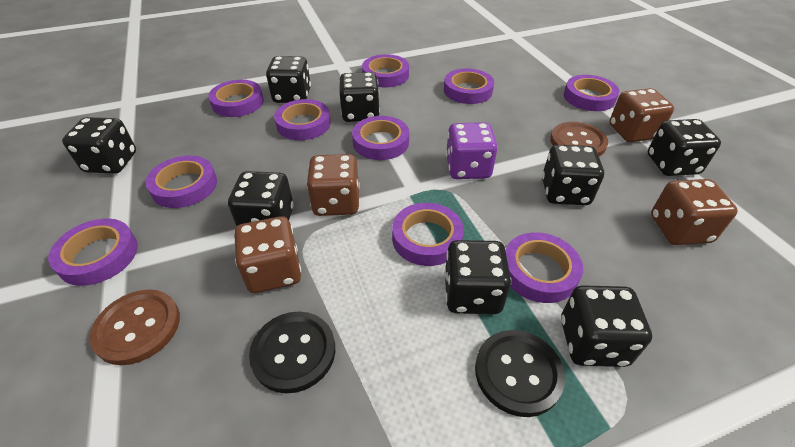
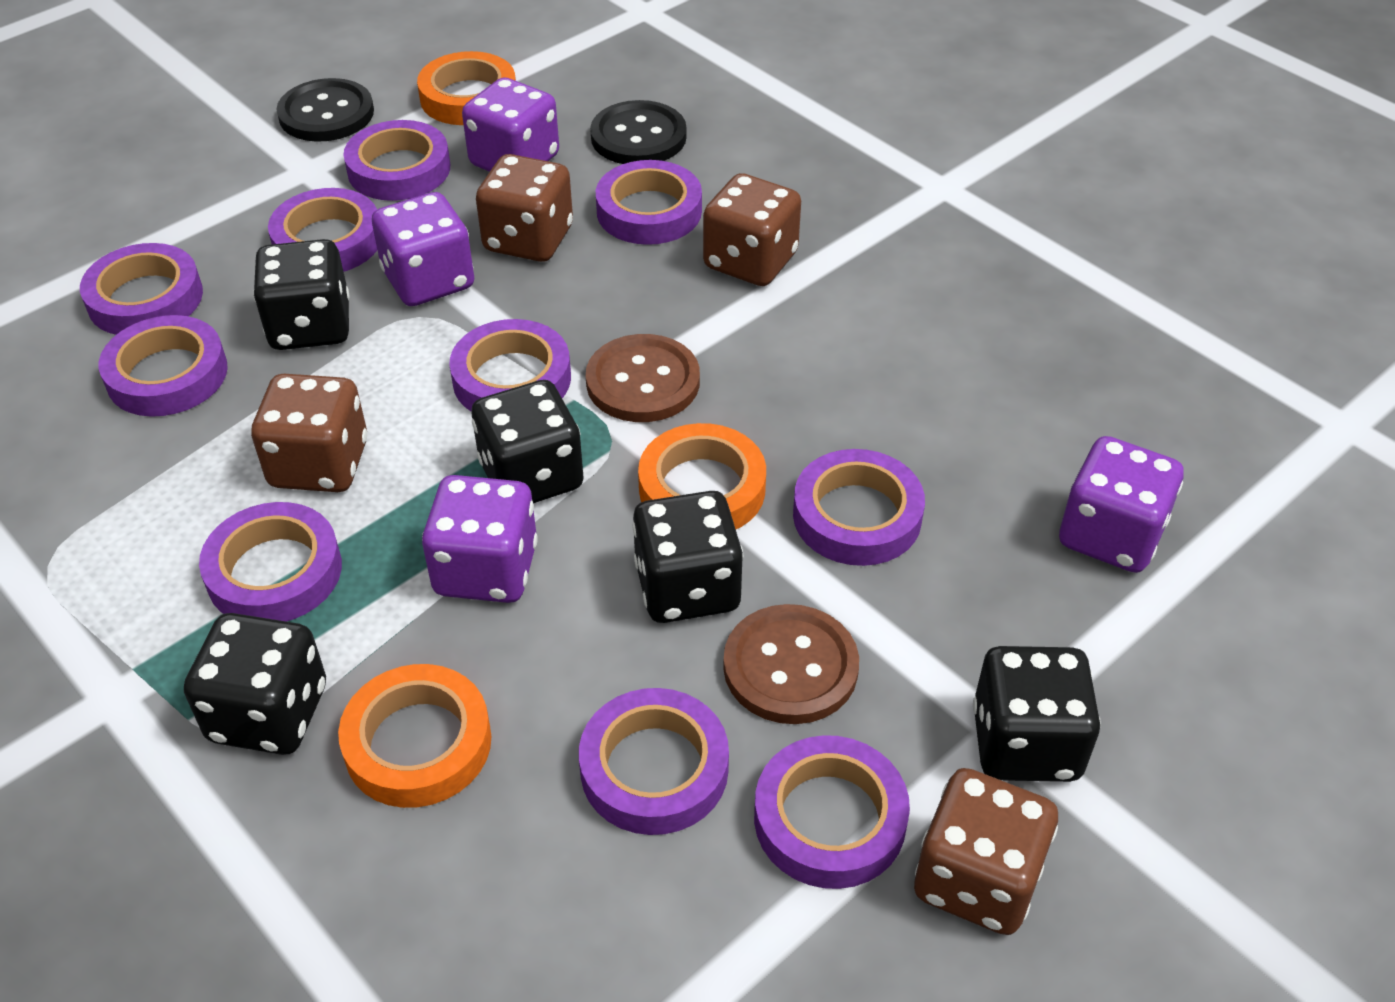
black dice: 8 -> 5
orange tape: 0 -> 3
purple dice: 1 -> 4

